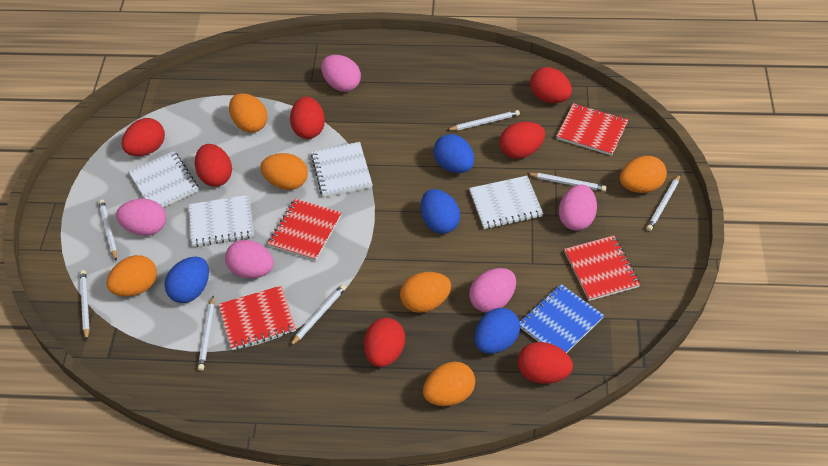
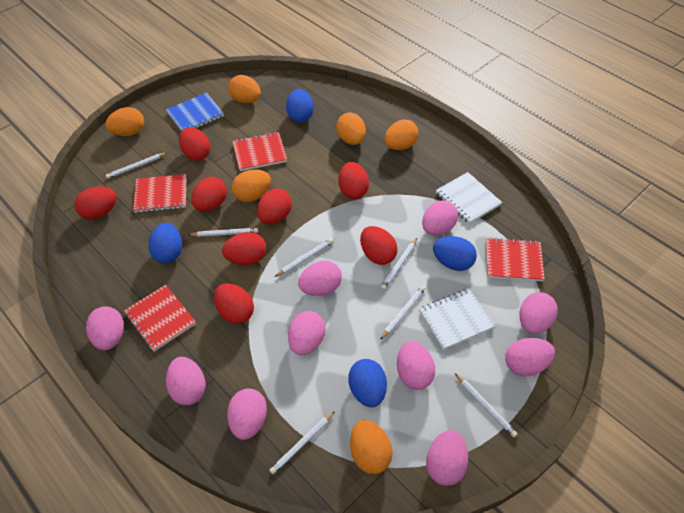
pink egg: 5 -> 10
red egg: 7 -> 8
white notebook: 4 -> 2

